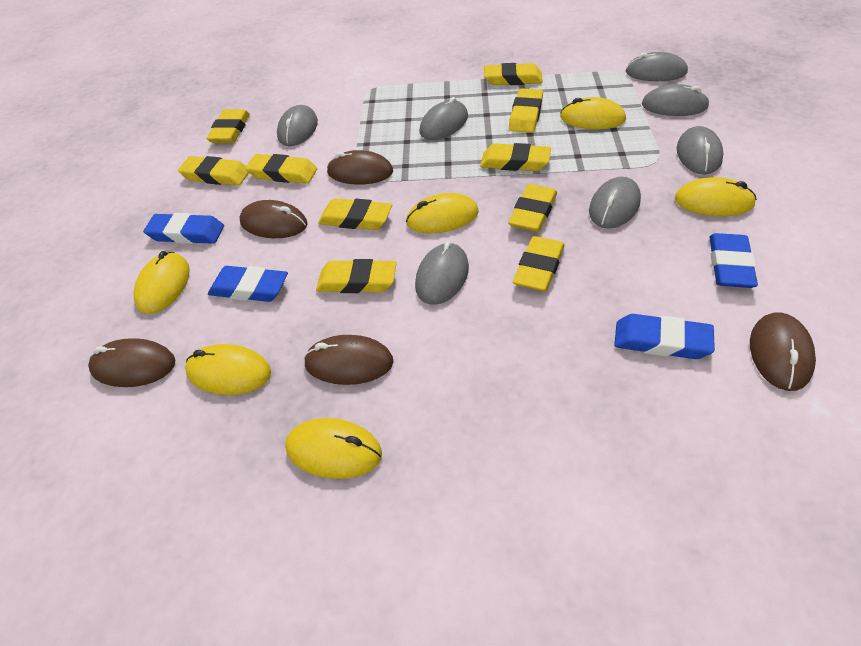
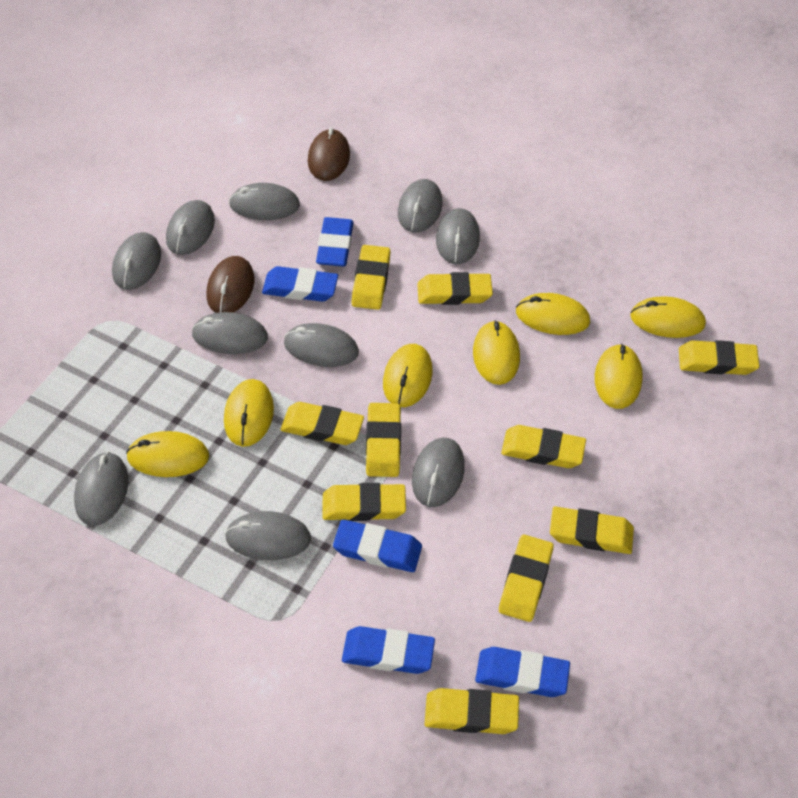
blue eraser: 4 -> 5
brown mouse: 5 -> 2
grey mouse: 7 -> 10
yellow mouse: 6 -> 7

